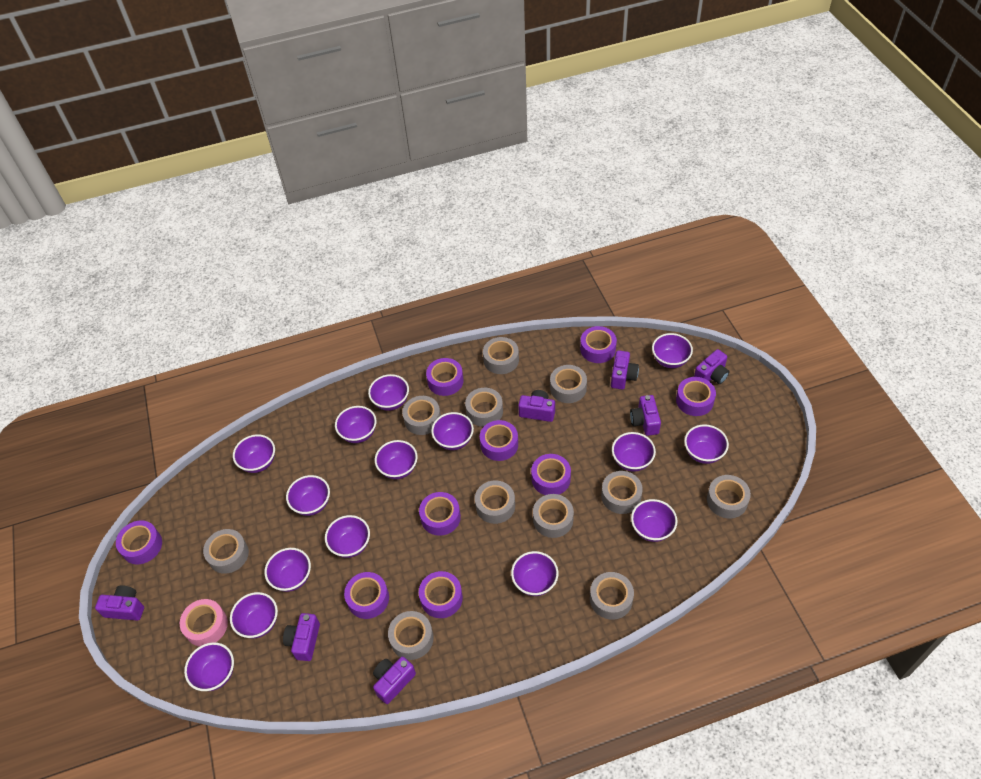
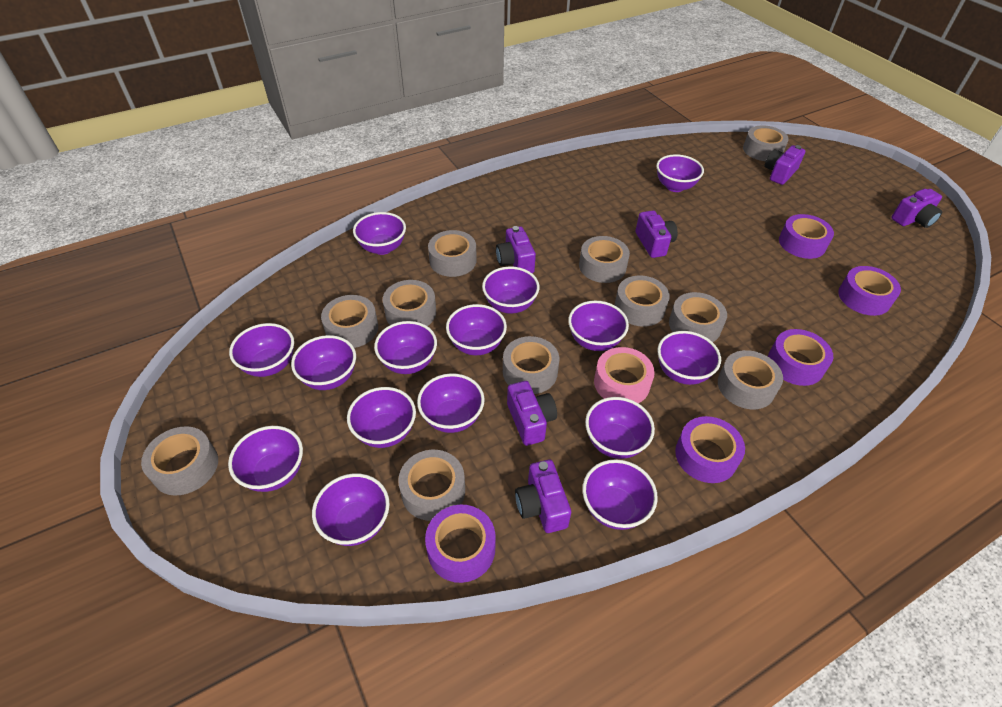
purple camera: 7 -> 6
purple tape: 9 -> 5

